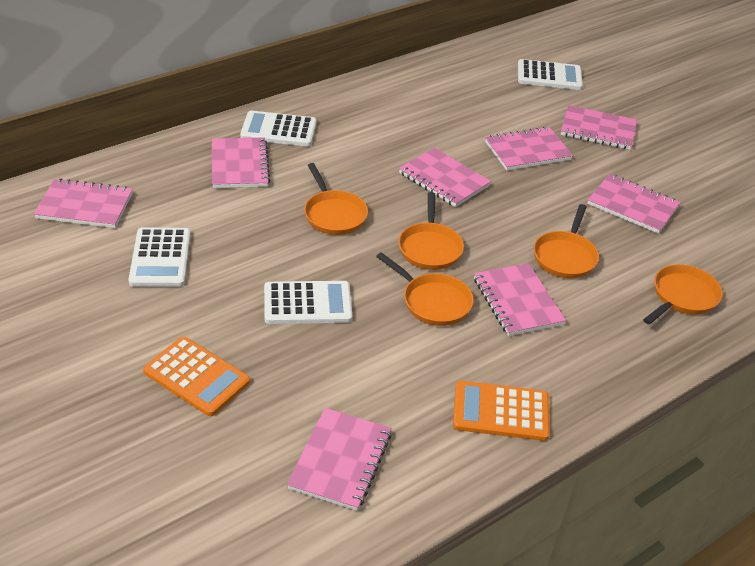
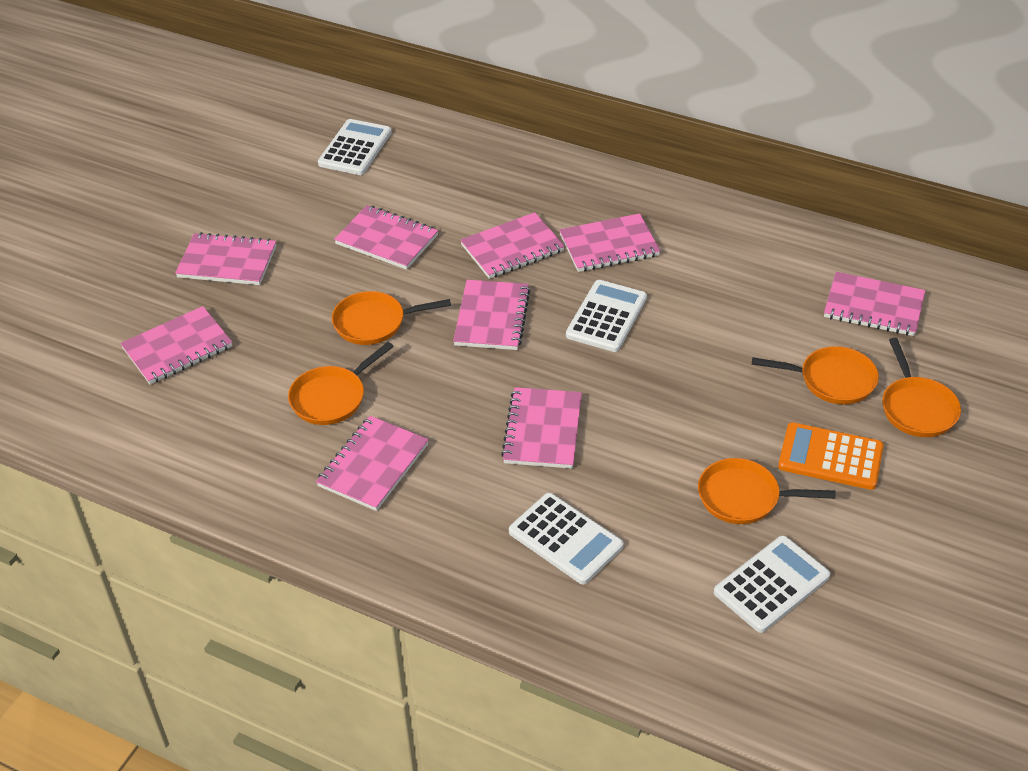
orange calculator: 2 -> 1
pink notebook: 8 -> 9

